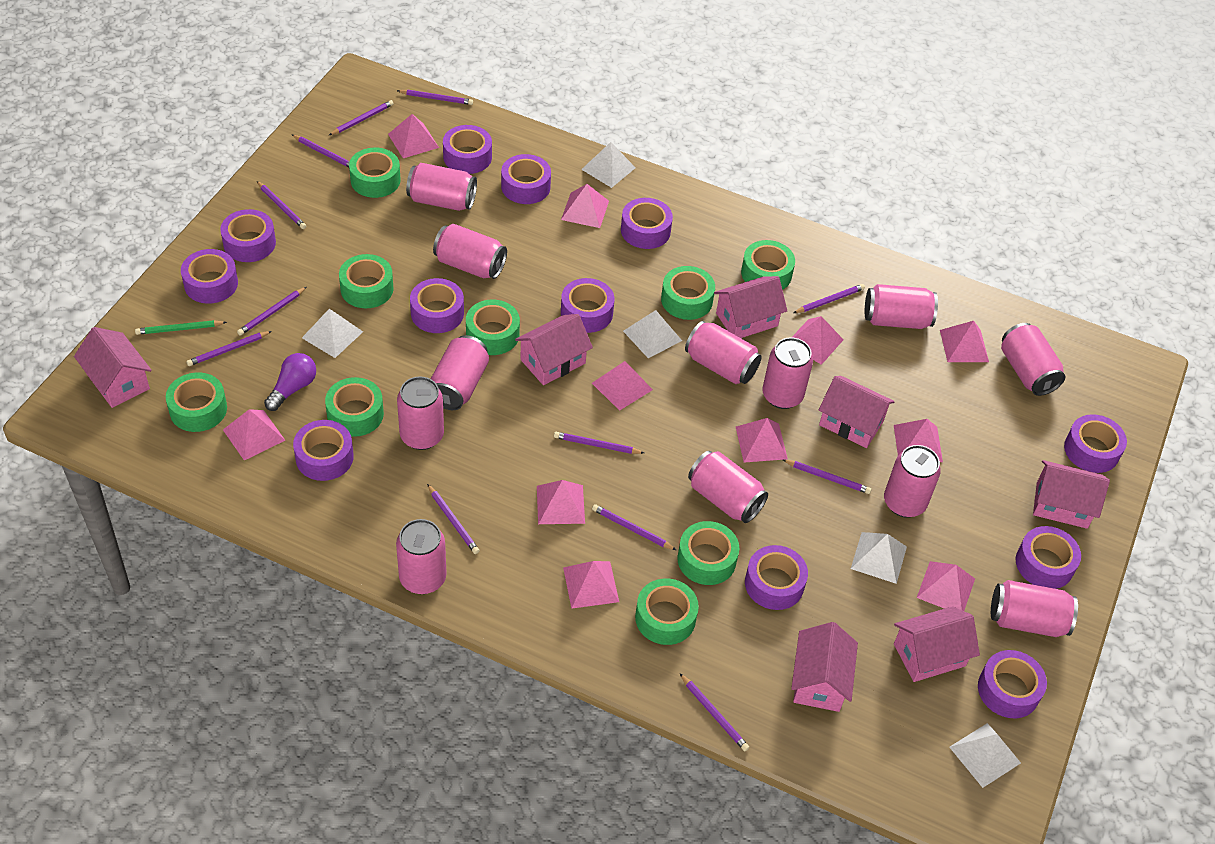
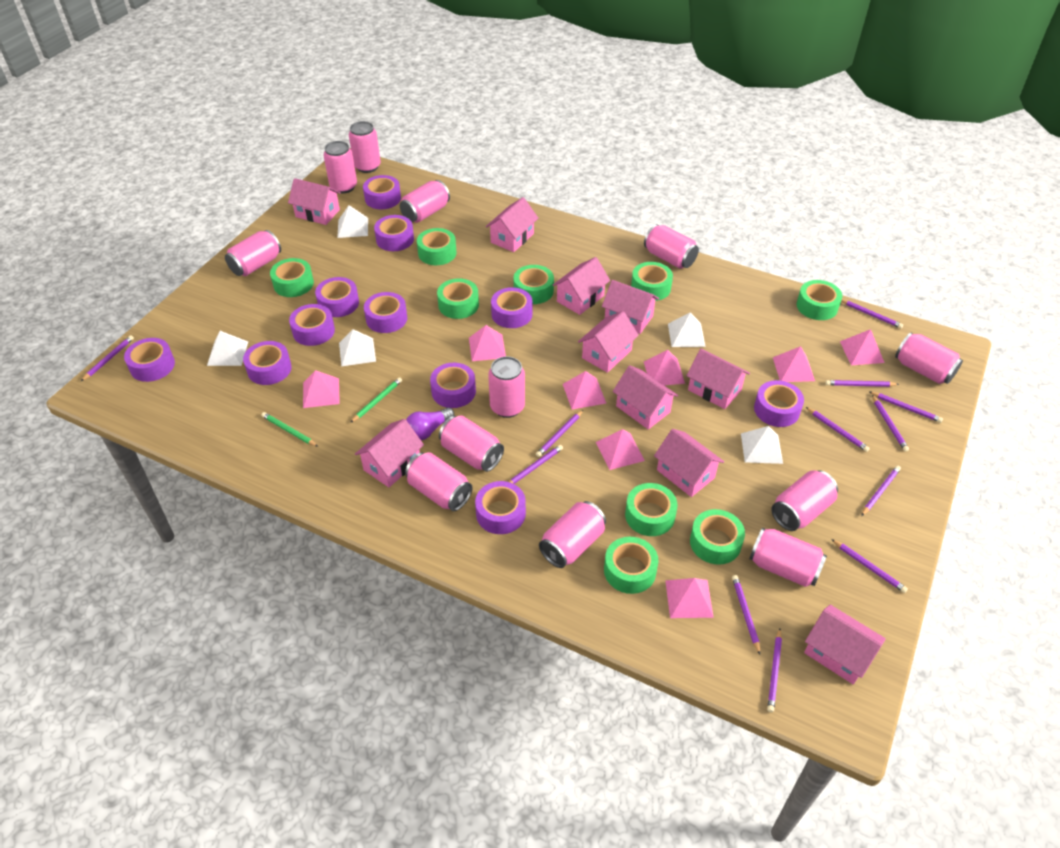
green pencil: 1 -> 2
pink house: 7 -> 10
pink pyramid: 11 -> 8
purple tape: 12 -> 11

